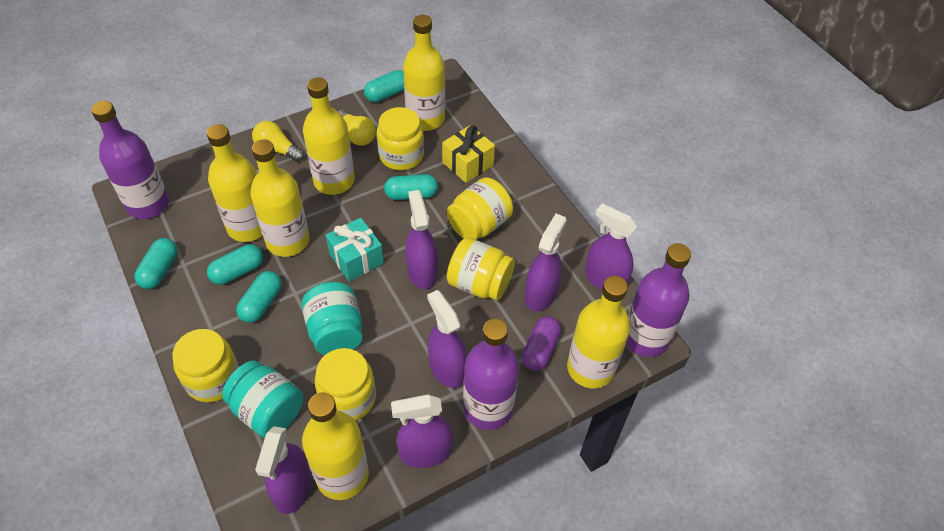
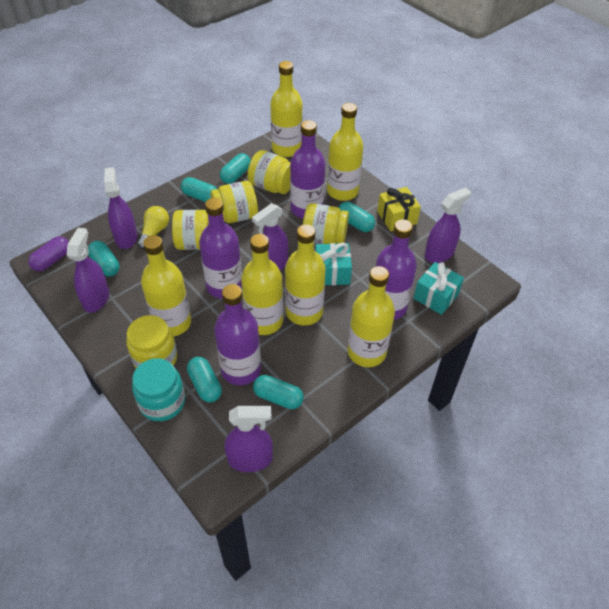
purple bottle: 3 -> 4
purple spray bottle: 6 -> 5
turquoise capsule: 5 -> 6
turquoise gift: 1 -> 2
turquoise jar: 2 -> 1
yellow light bulb: 2 -> 1

